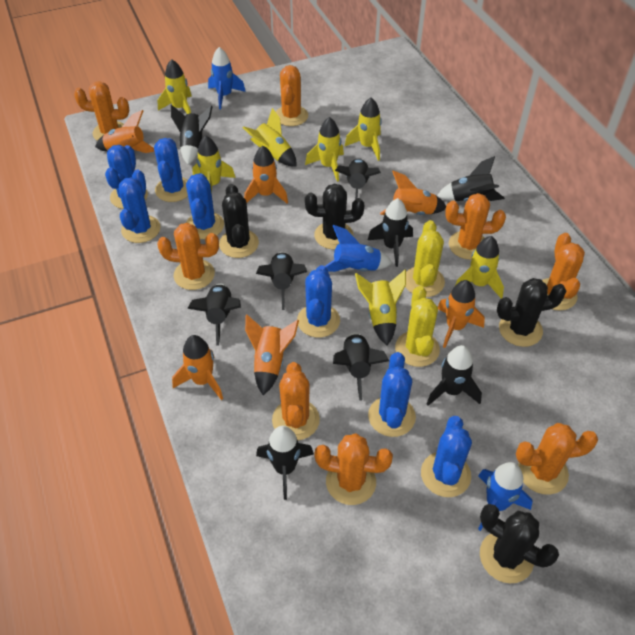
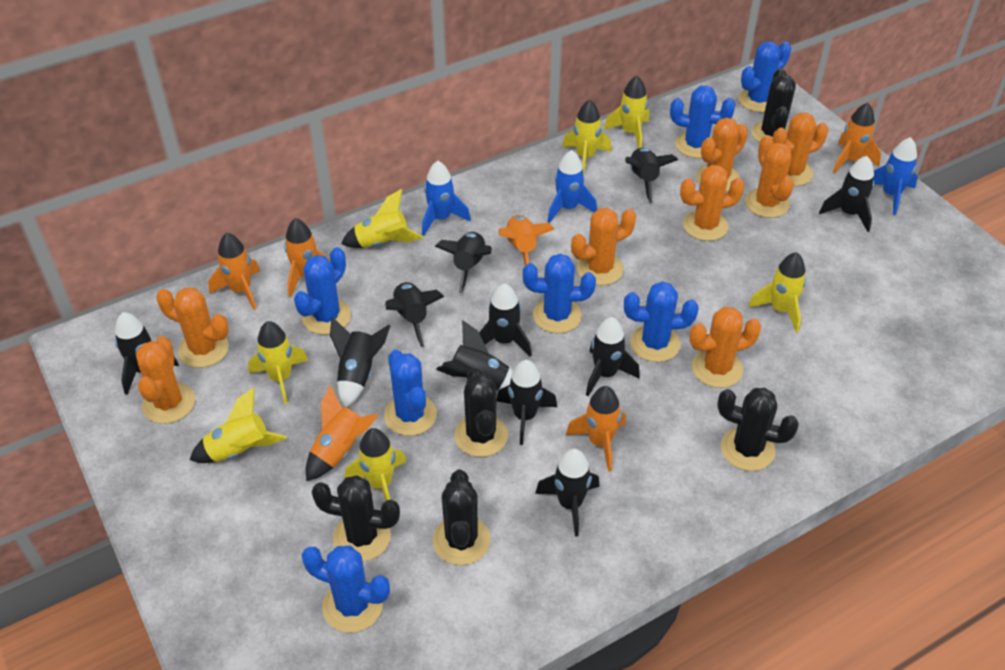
black cactus: 4 -> 5
black rocket: 9 -> 11
yellow cactus: 2 -> 0

